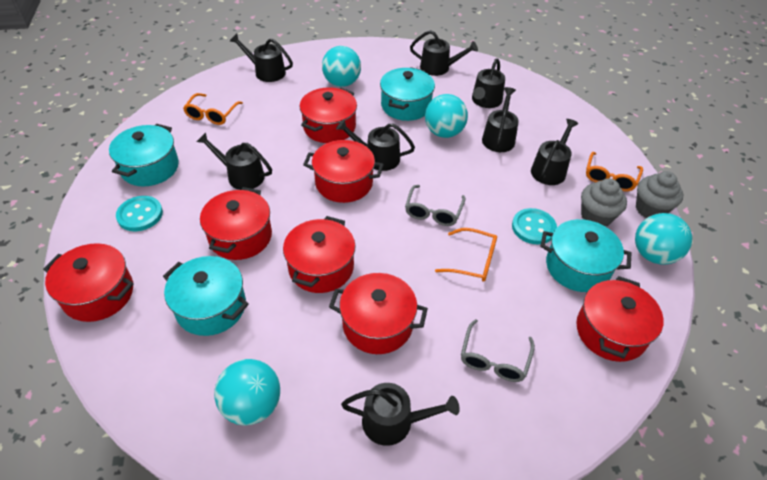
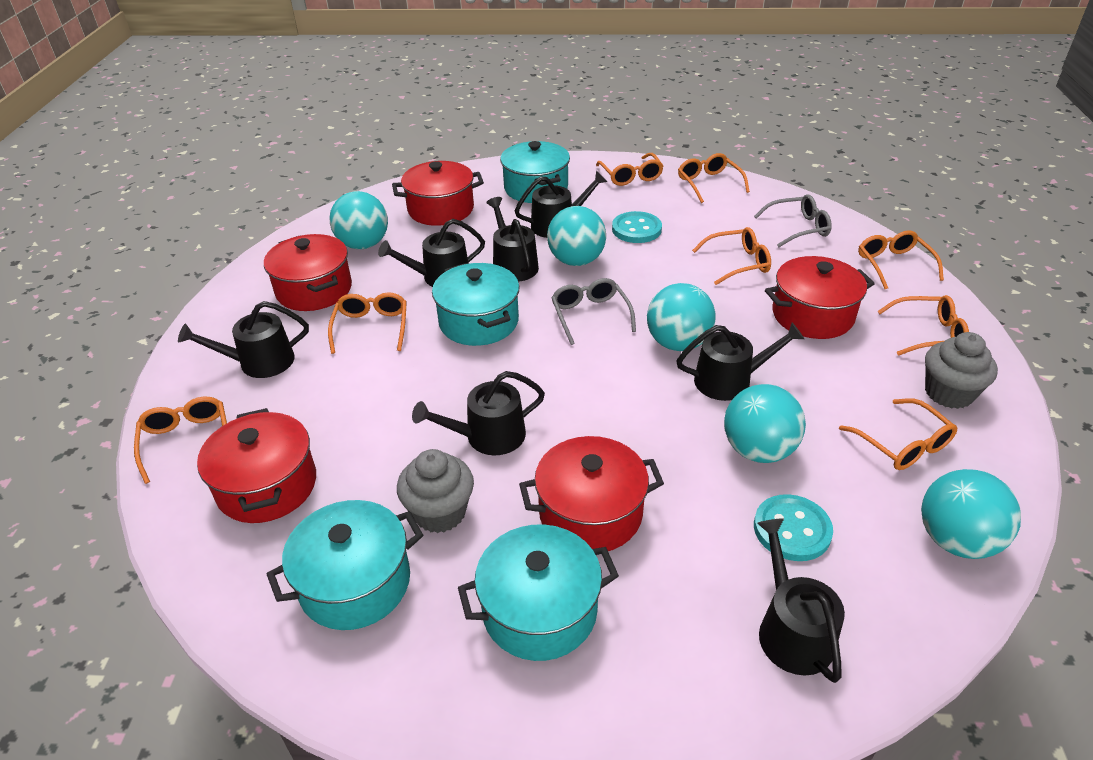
black watering can: 8 -> 7
orange glasses: 3 -> 8
red pot: 7 -> 5
turquoise ball: 4 -> 5

